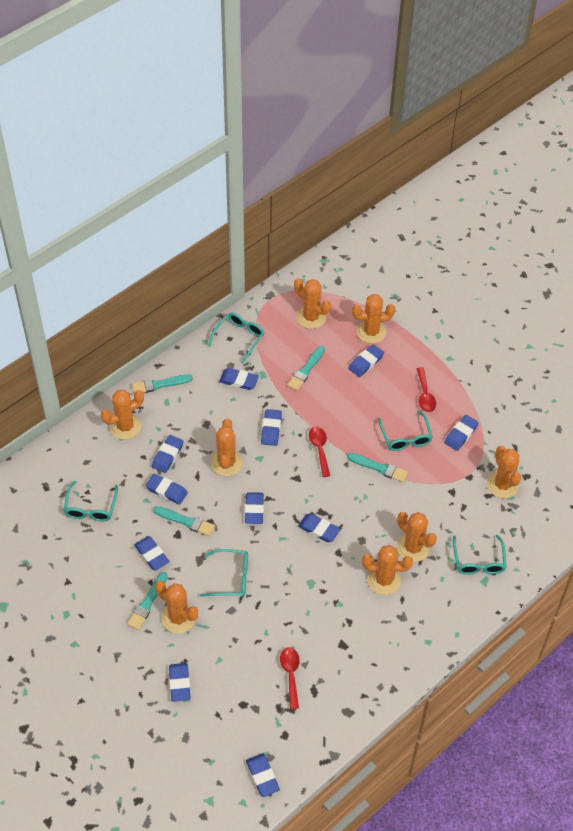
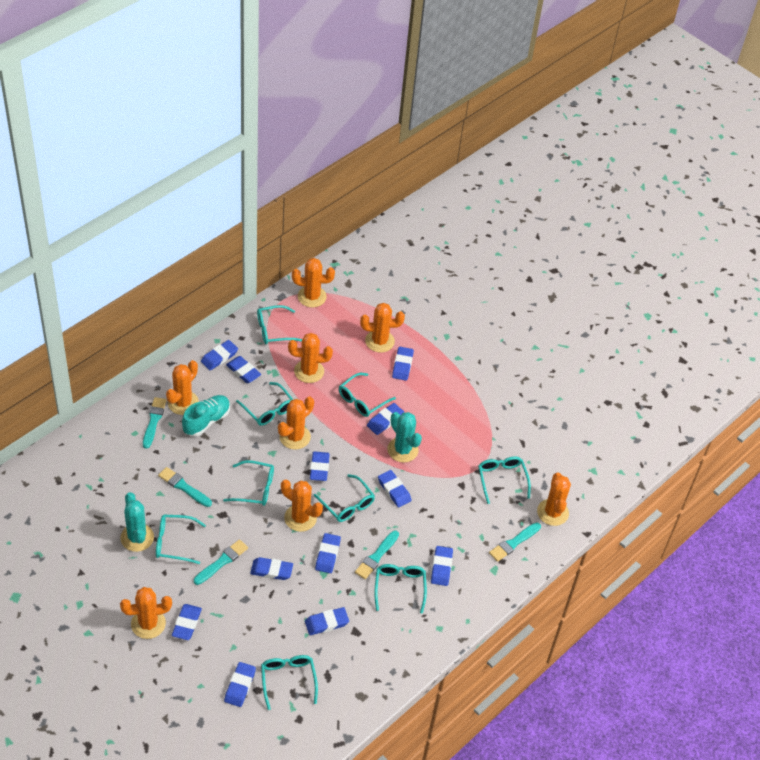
blue eraser: 11 -> 12
red spoon: 3 -> 0
turquoise cactus: 0 -> 2
turquoise glasses: 5 -> 9
turquoise shoe: 0 -> 1

